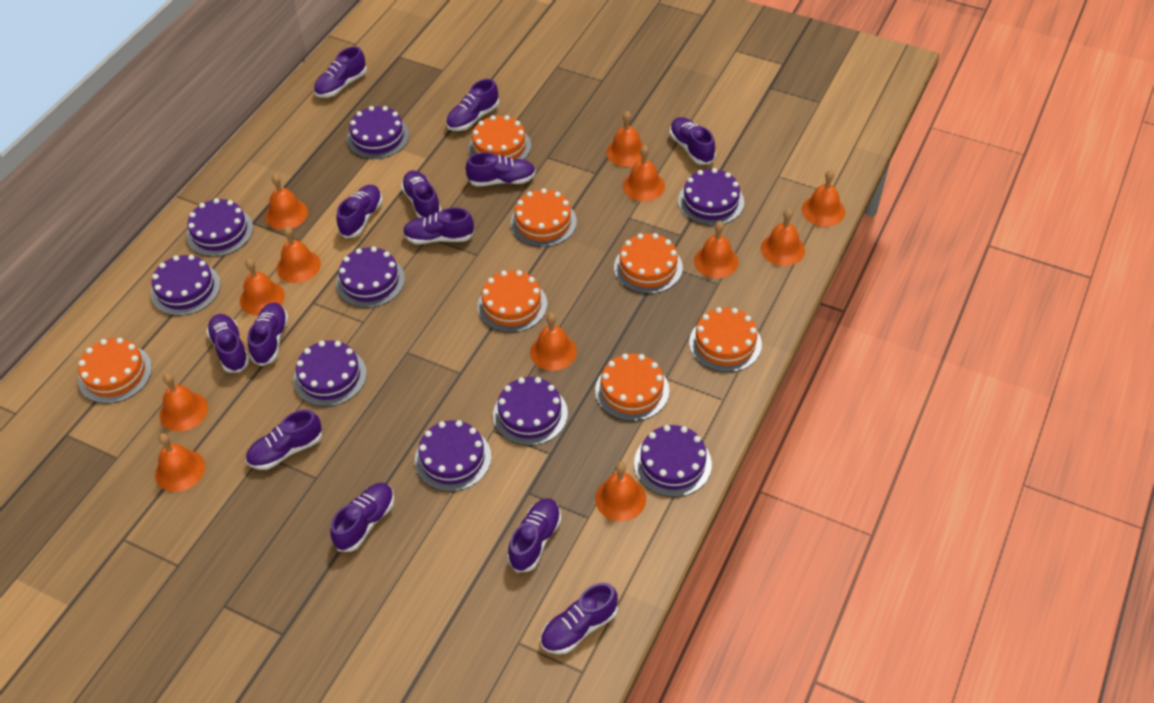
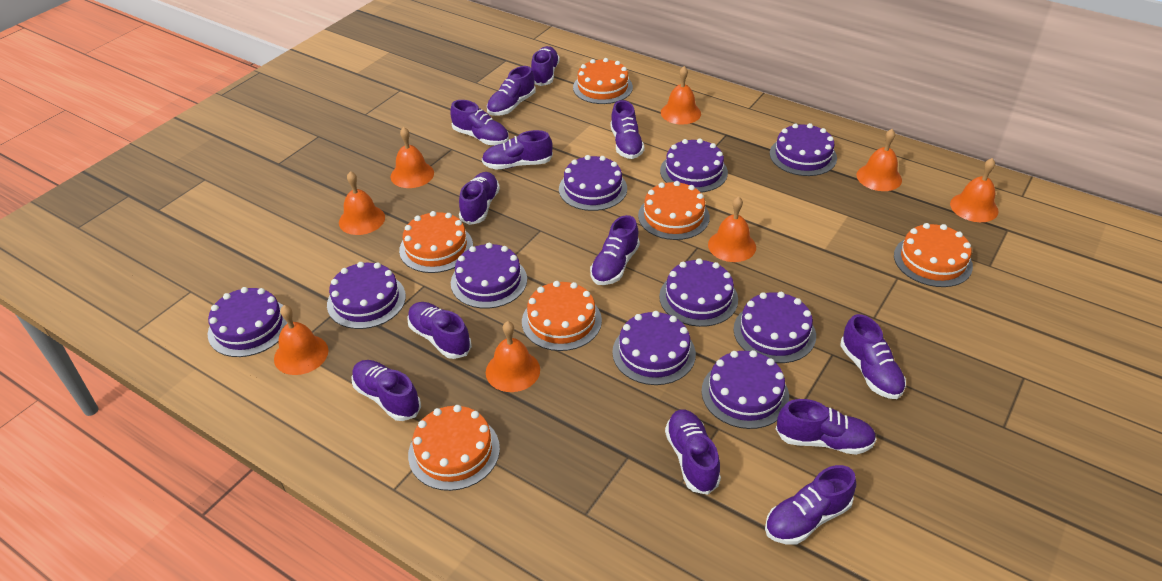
orange bell: 12 -> 8
orange cake: 7 -> 6
purple cake: 9 -> 10

